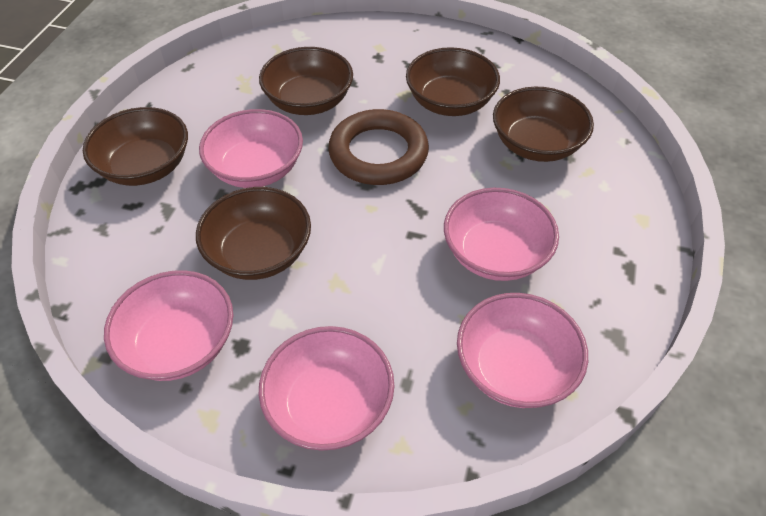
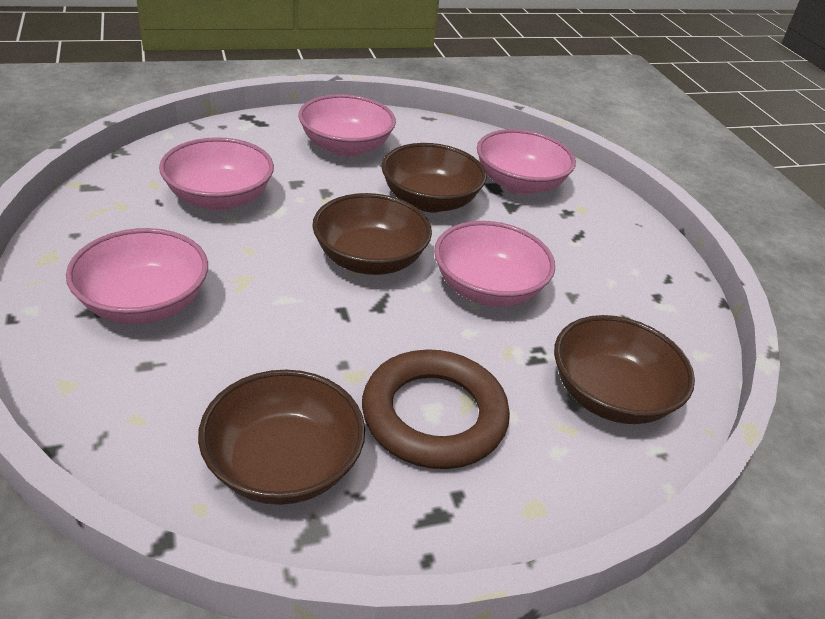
brown bowl: 5 -> 4

